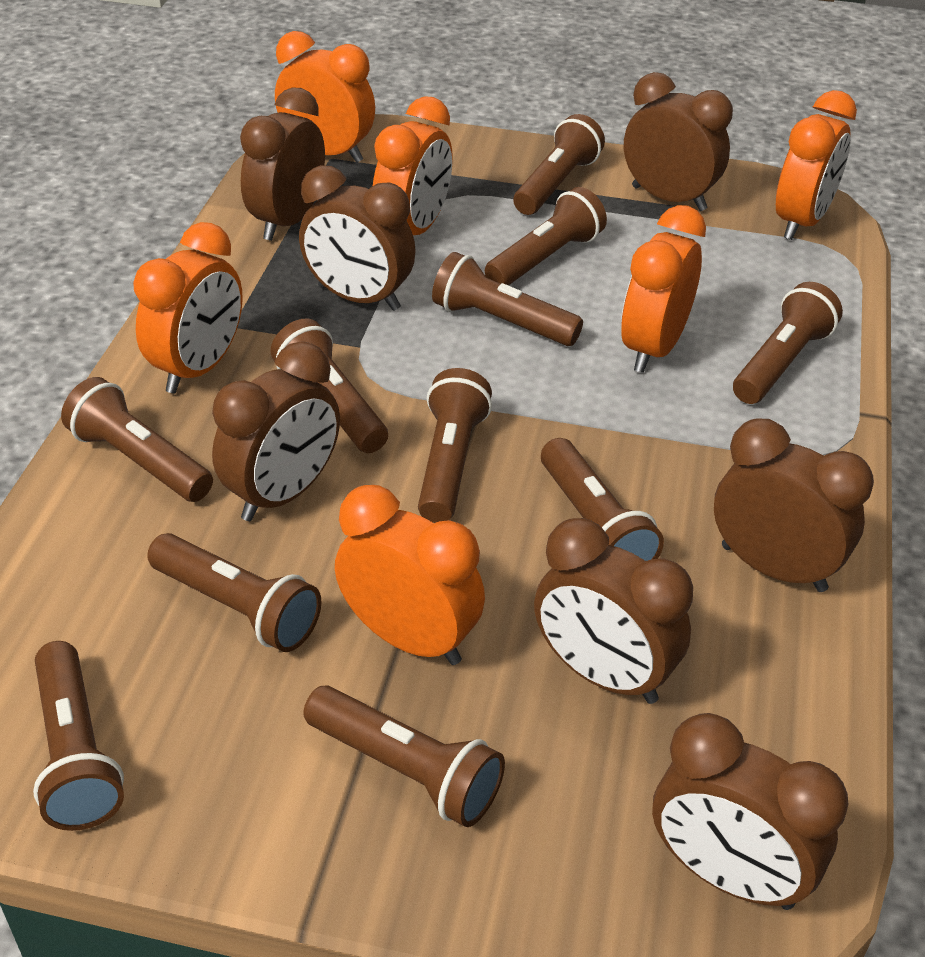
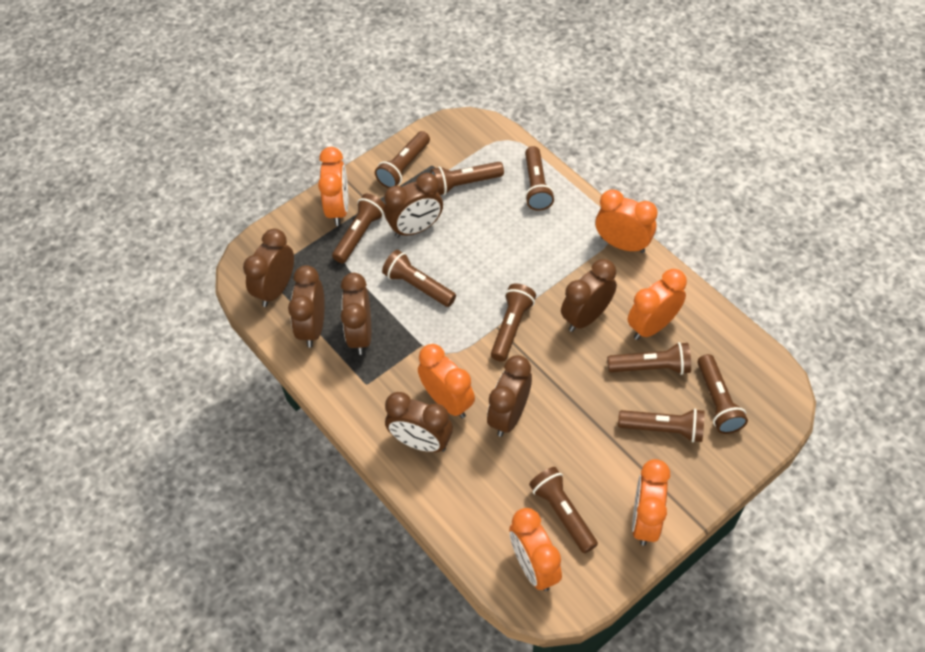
brown flashlight: 11 -> 10

